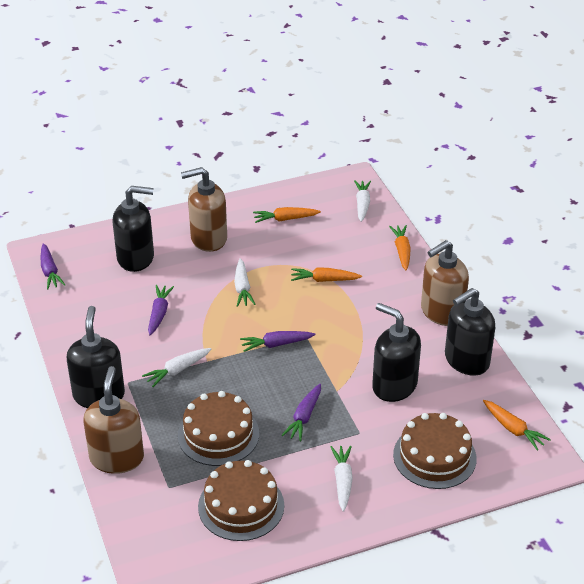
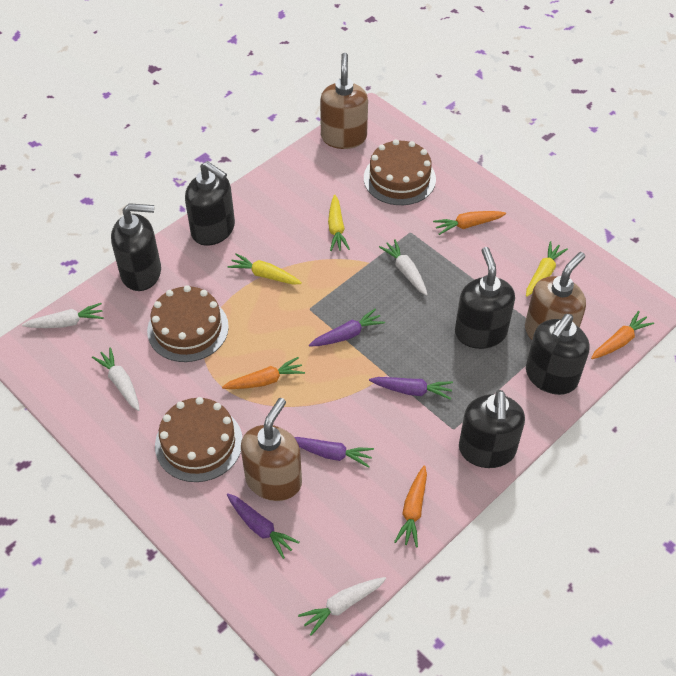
black soap dispenser: 4 -> 5
yellow carrot: 0 -> 3

